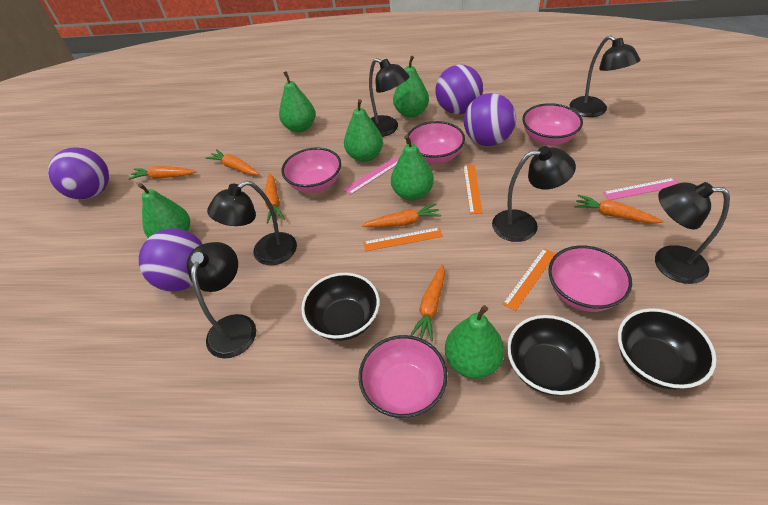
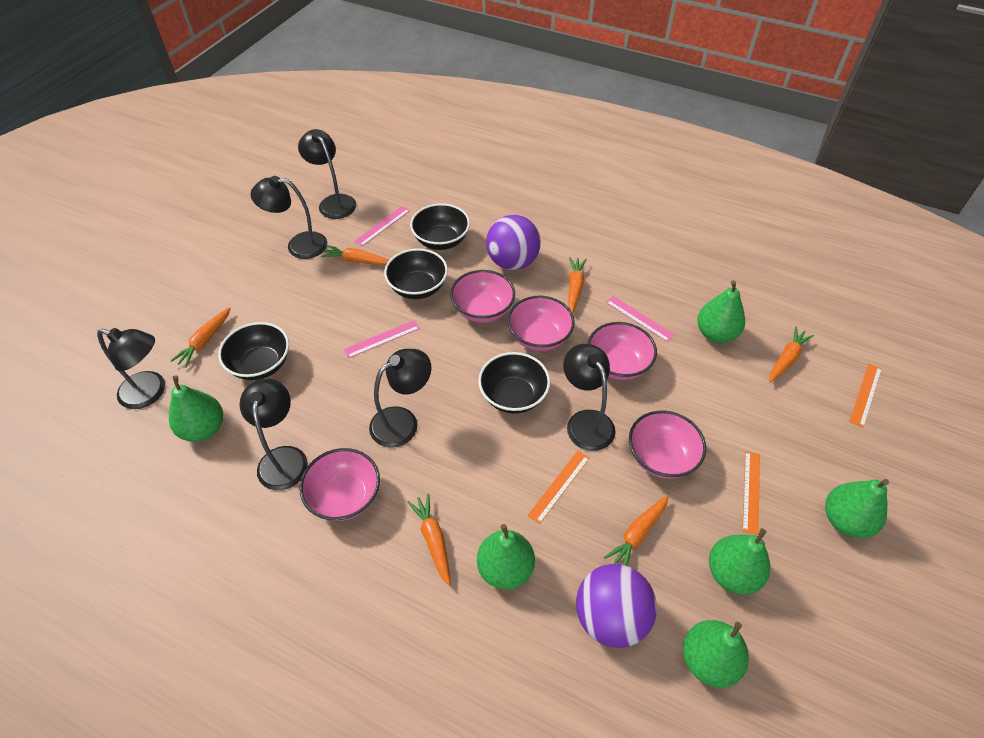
black bowl: 3 -> 4
pink ruler: 2 -> 3
purple ball: 4 -> 2

